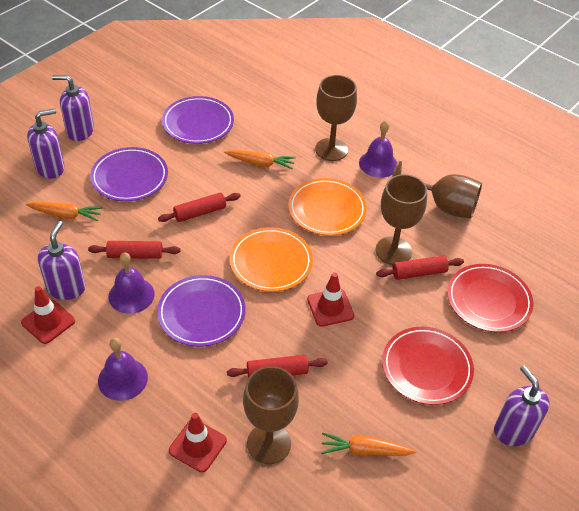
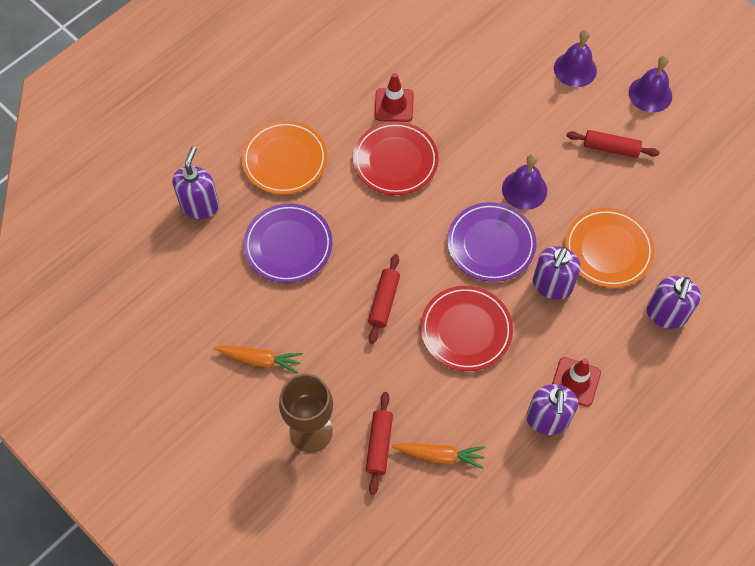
brown goblet: 4 -> 1
orange carrot: 3 -> 2
purple plate: 3 -> 2
red rolling pin: 4 -> 3
red traffic cone: 3 -> 2

